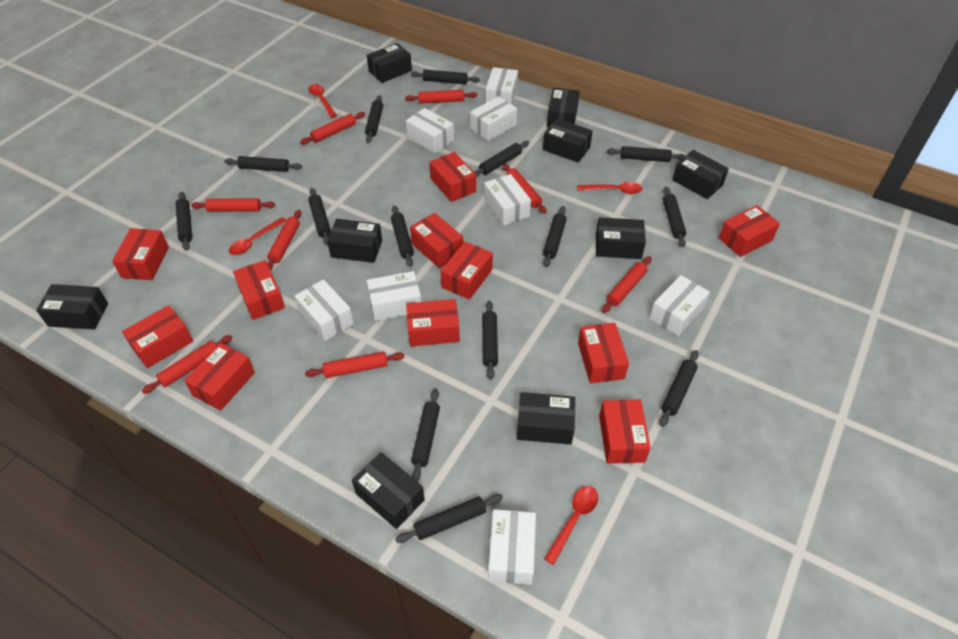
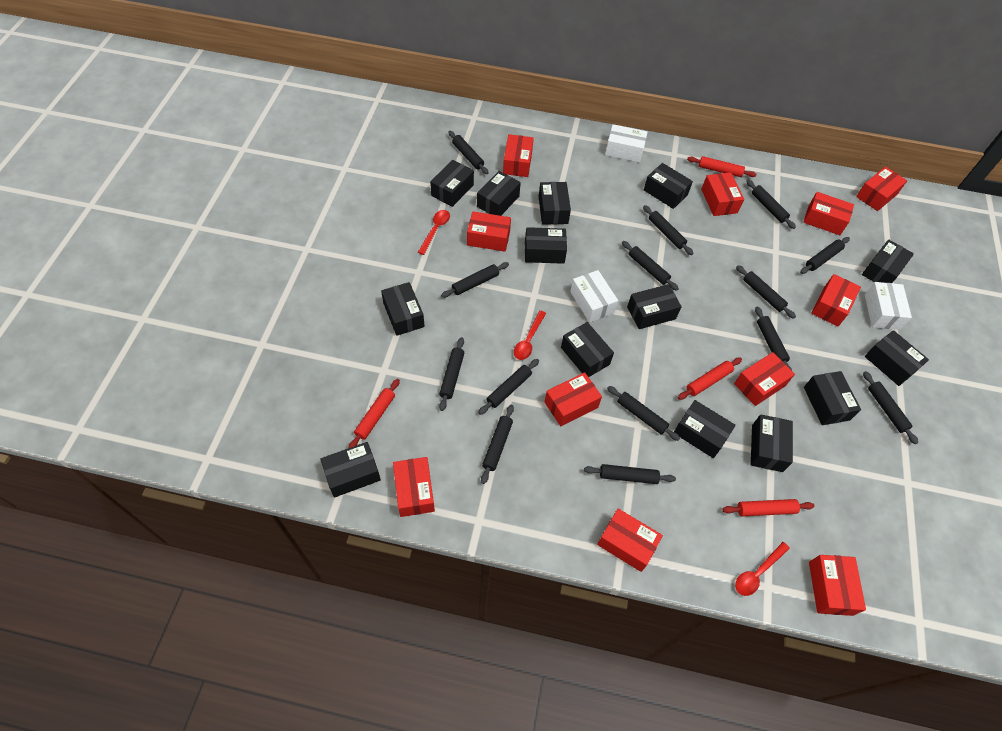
black box: 9 -> 14
red rolling pin: 8 -> 4
red spoon: 4 -> 3
white box: 8 -> 3

